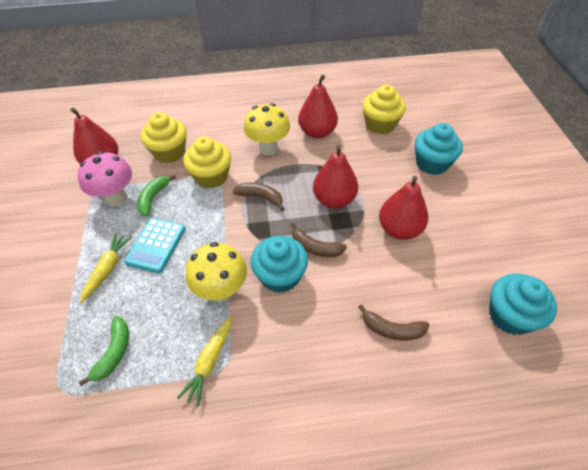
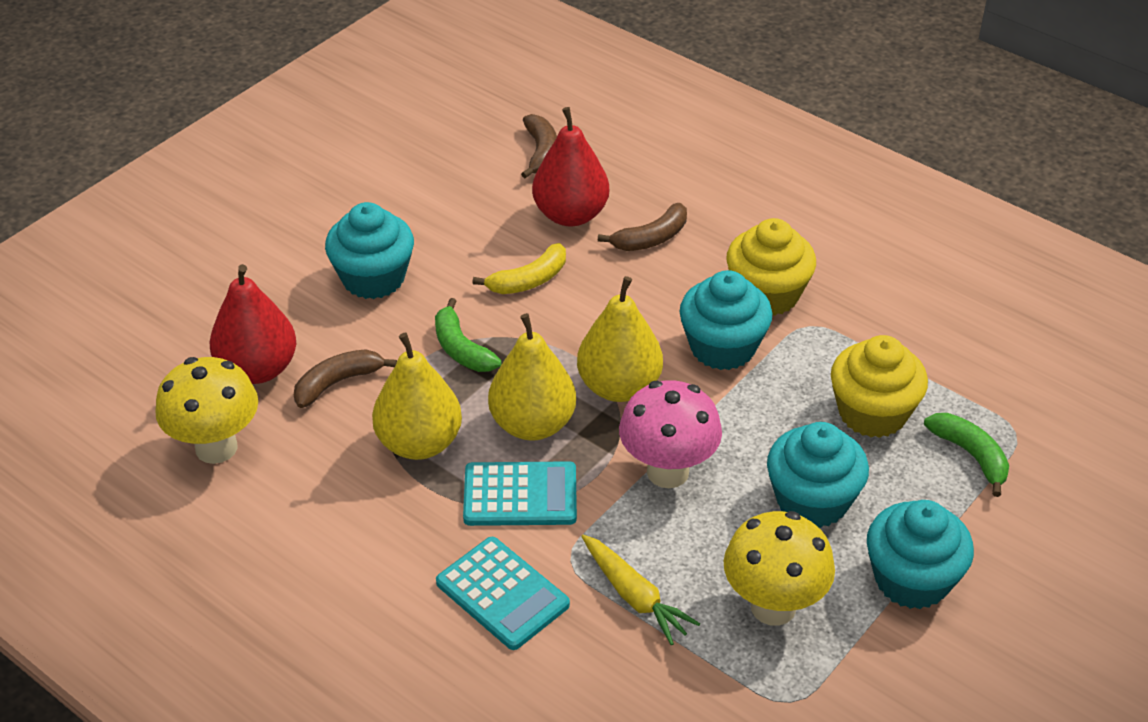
red pear: 4 -> 2
turquoise calculator: 1 -> 2
turquoise cupcake: 3 -> 4
yellow banana: 0 -> 1
yellow carrot: 2 -> 1
yellow cupcake: 3 -> 2
yellow pear: 0 -> 3

